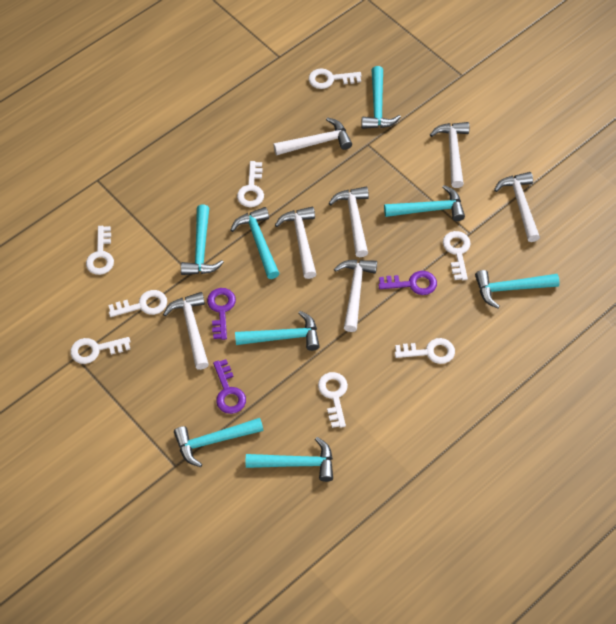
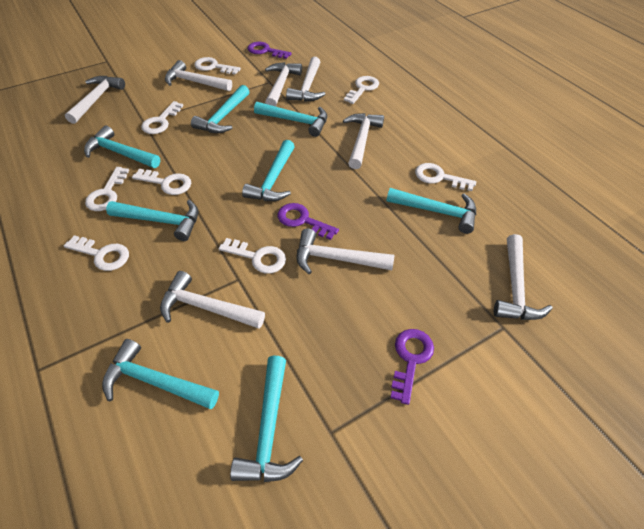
white hammer: 7 -> 8

